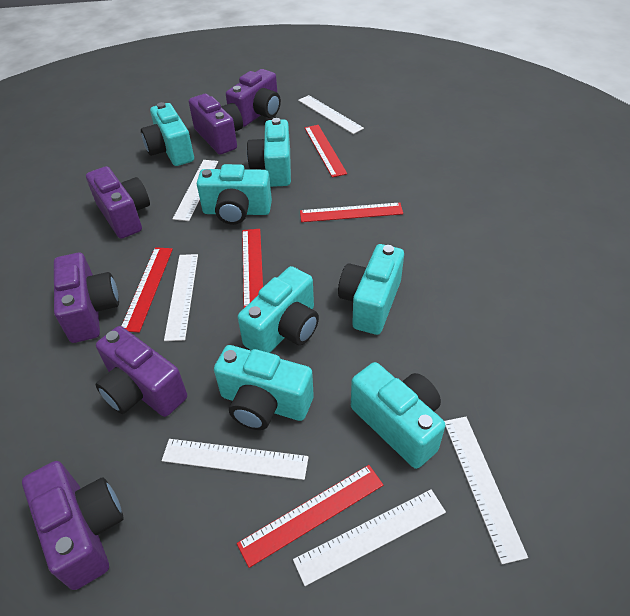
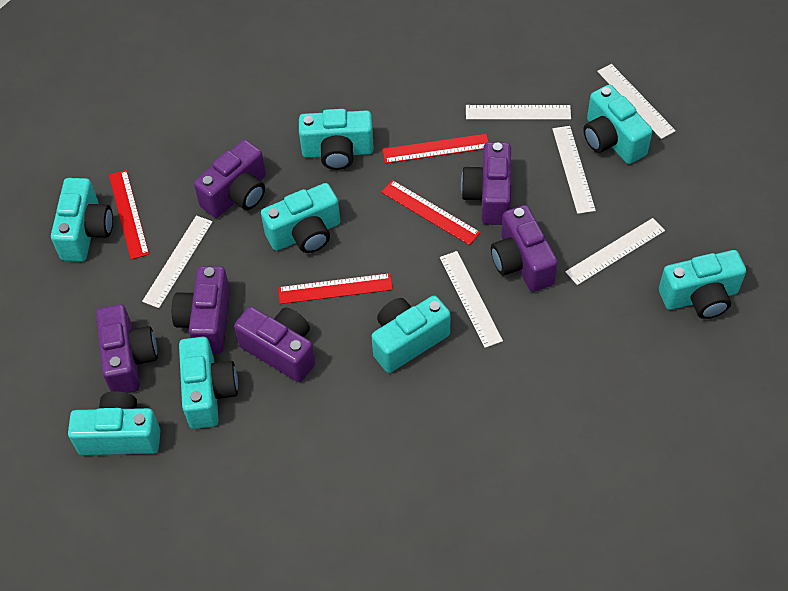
red ruler: 5 -> 4
turquoise camera: 7 -> 8

